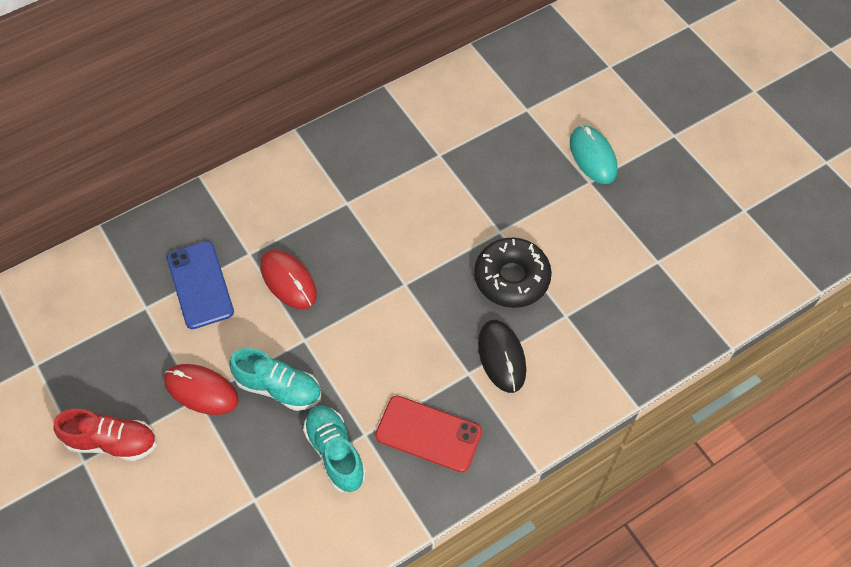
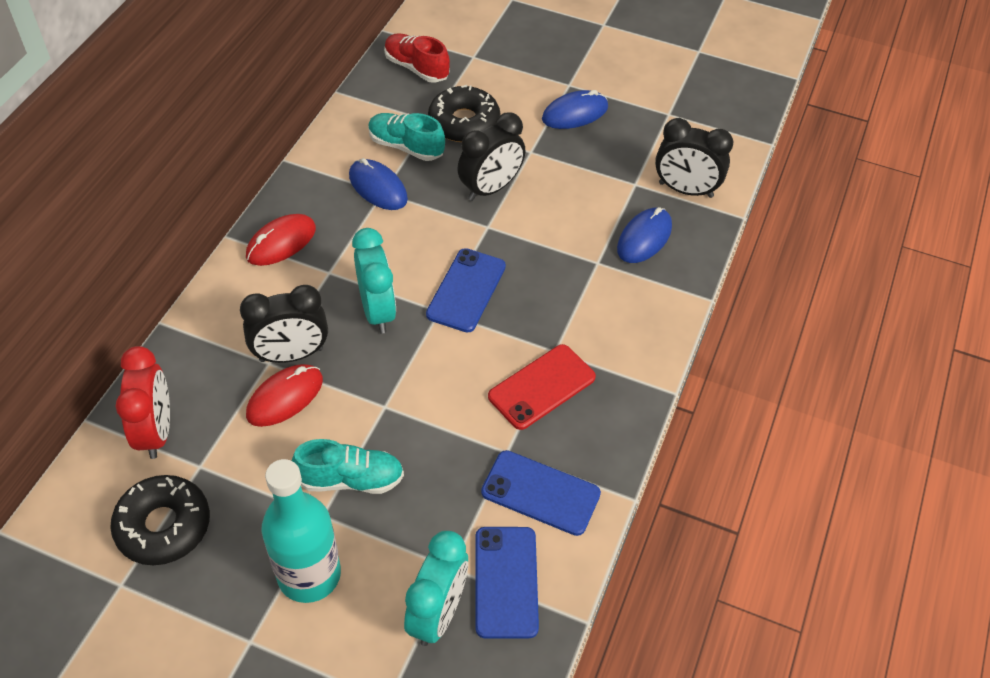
black clock: 0 -> 3
black donut: 1 -> 2
black mouse: 1 -> 0
blue mouse: 0 -> 3
blue phone: 1 -> 3
red clock: 0 -> 1
turquoise bottle: 0 -> 1
turquoise clock: 0 -> 2
turquoise mouse: 1 -> 0

